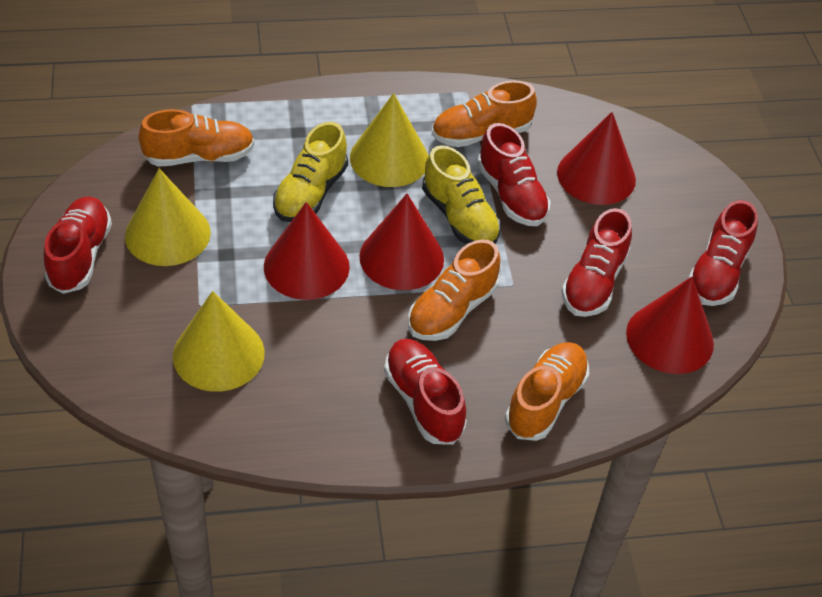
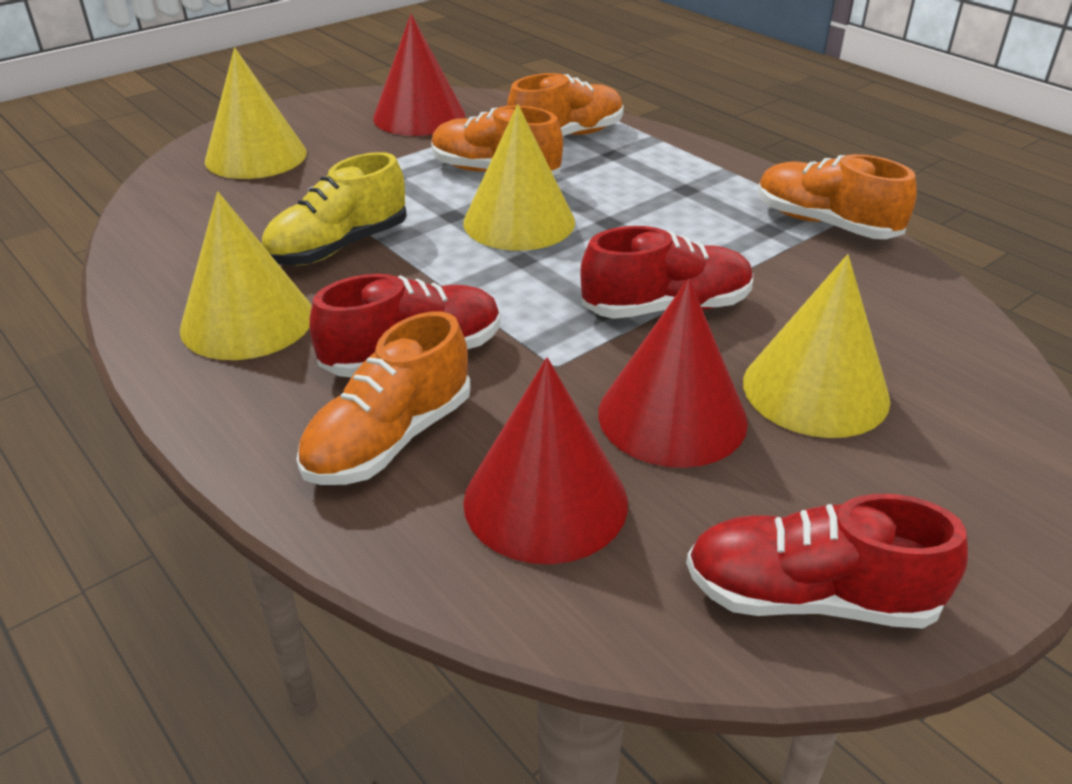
red cone: 4 -> 3
red shoe: 5 -> 3
yellow cone: 3 -> 4
yellow shoe: 2 -> 1

